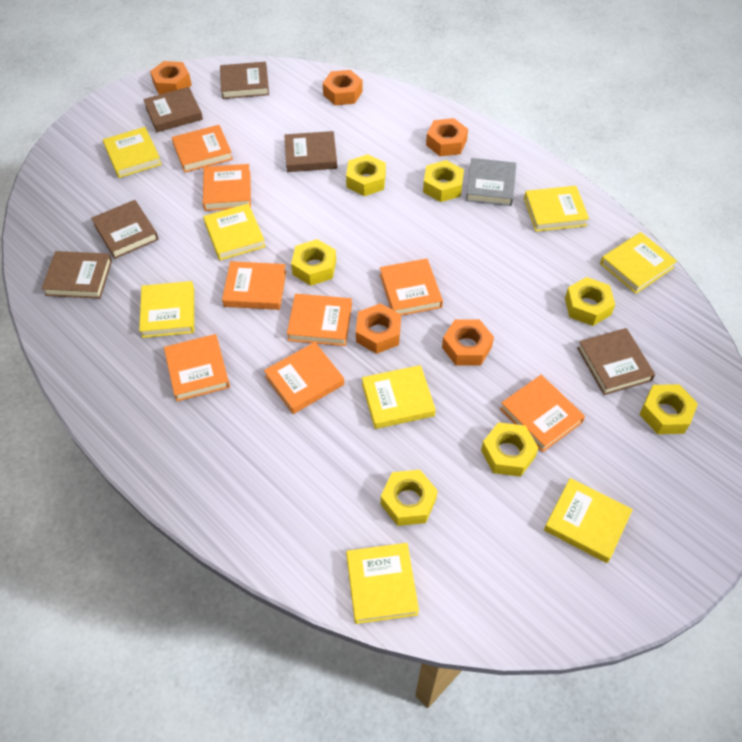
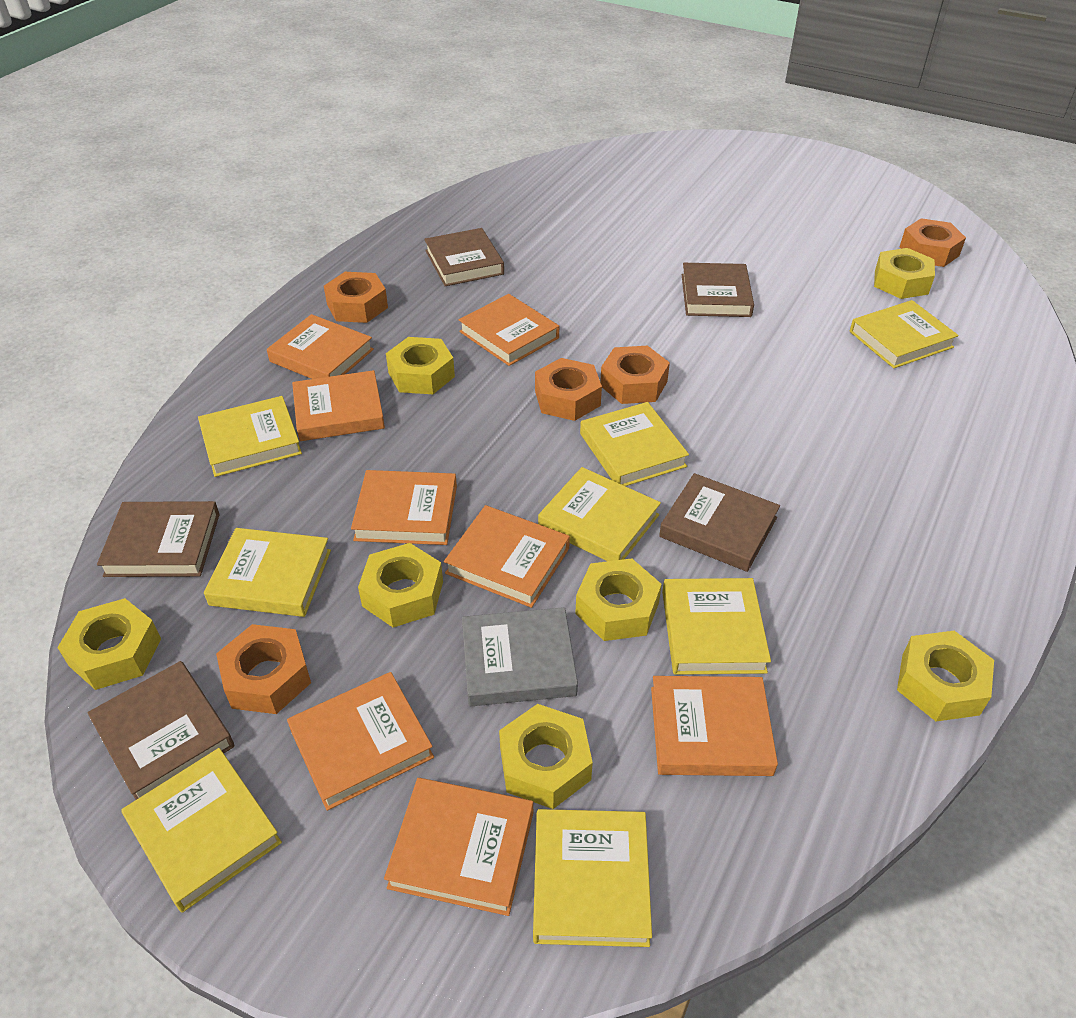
brown book: 6 -> 5

